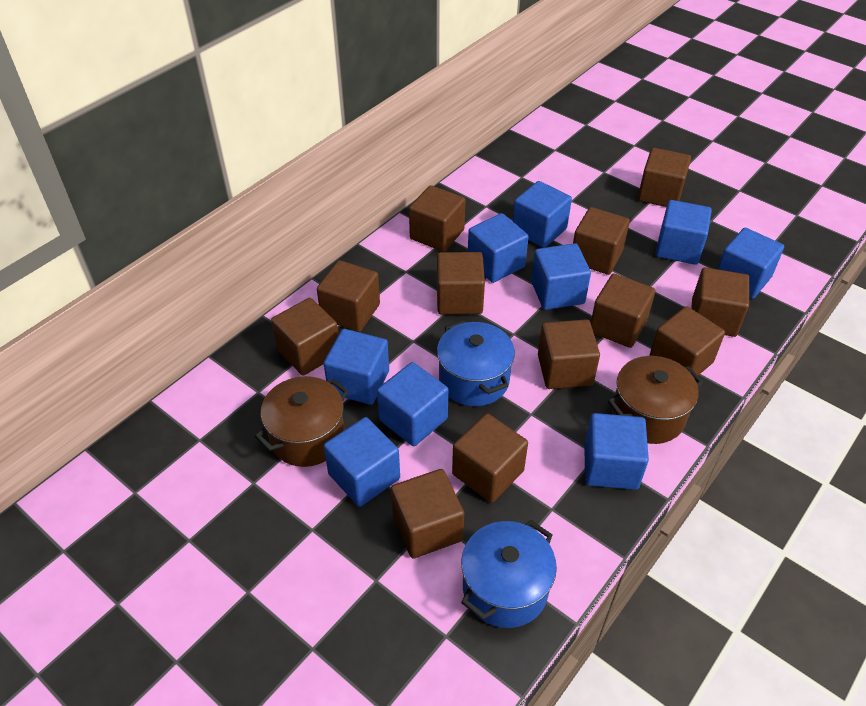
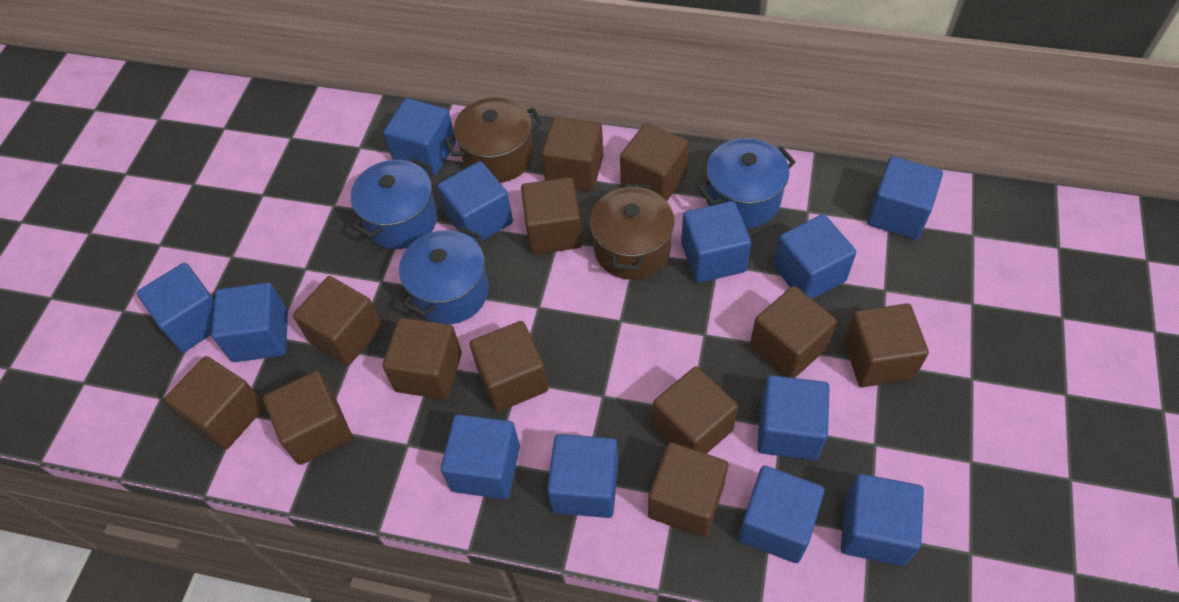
blue cube: 9 -> 12
blue pot: 2 -> 3

